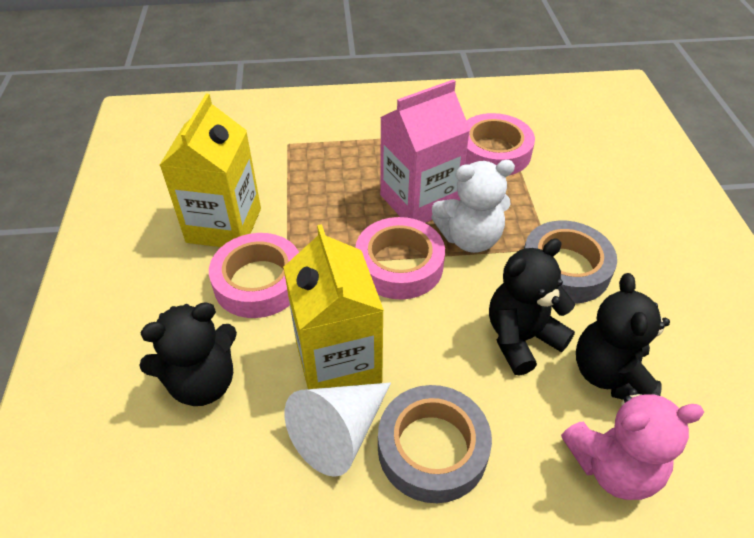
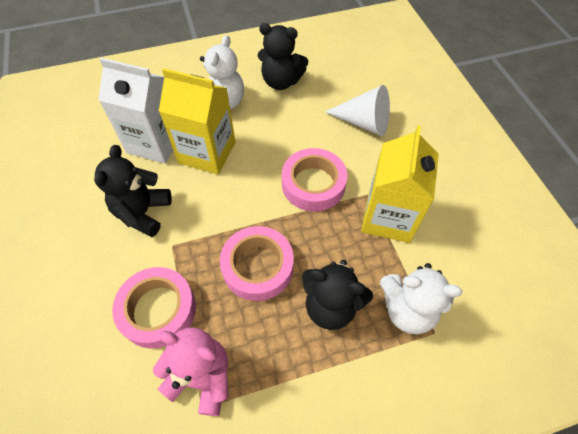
grey tape: 2 -> 0
pink carton: 1 -> 0
white carton: 0 -> 1
white teddy bear: 1 -> 2

